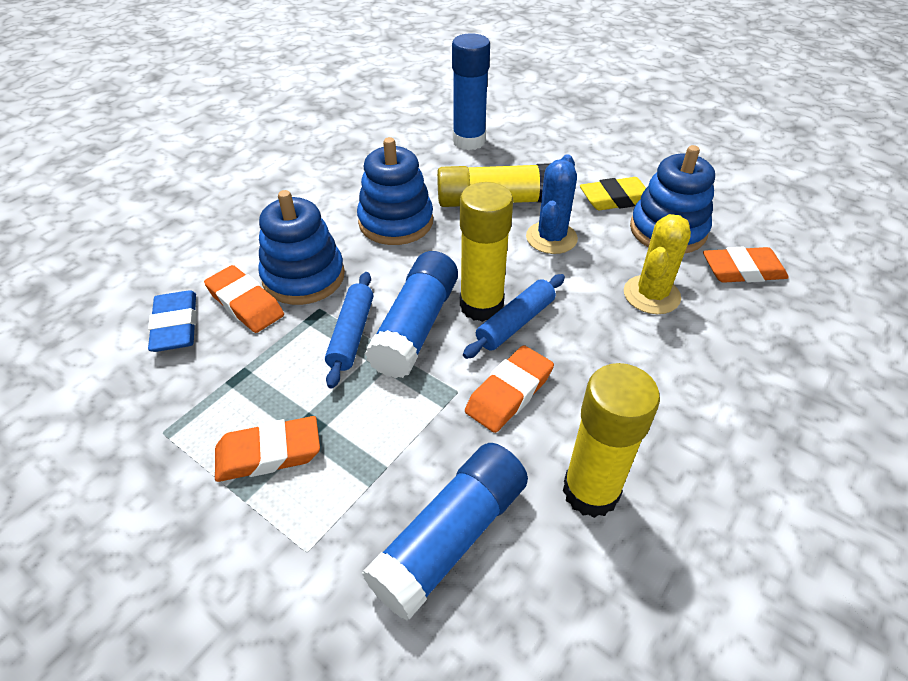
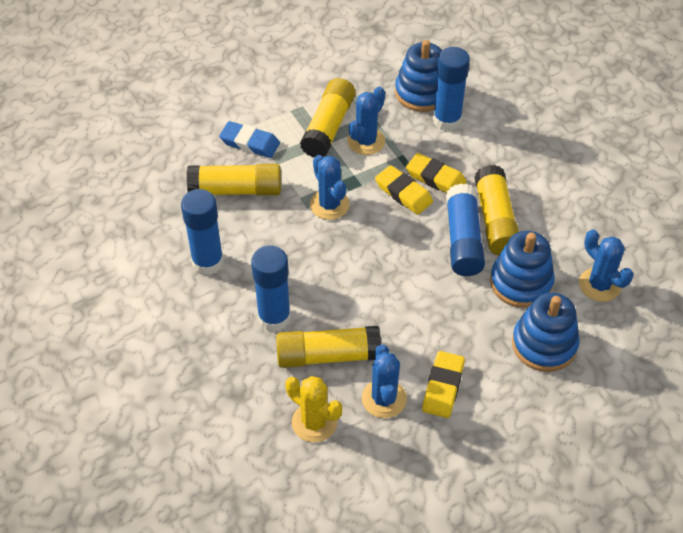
blue cactus: 1 -> 4
blue glue stick: 3 -> 4
blue rolling pin: 2 -> 0
orange eraser: 4 -> 0
yellow eraser: 1 -> 3
yellow glue stick: 3 -> 4

